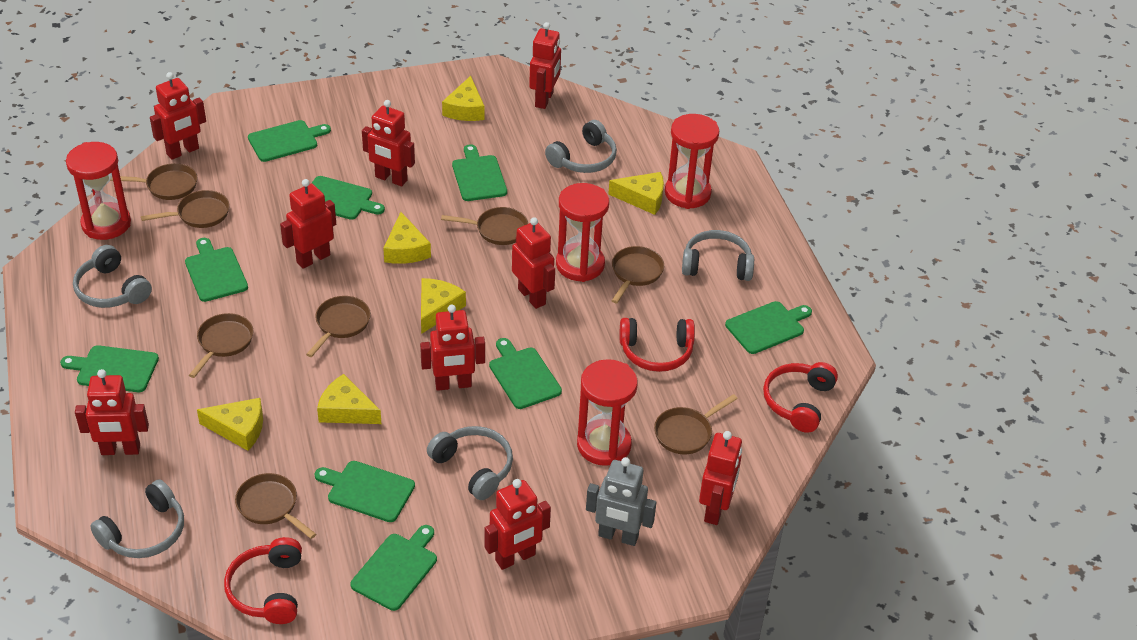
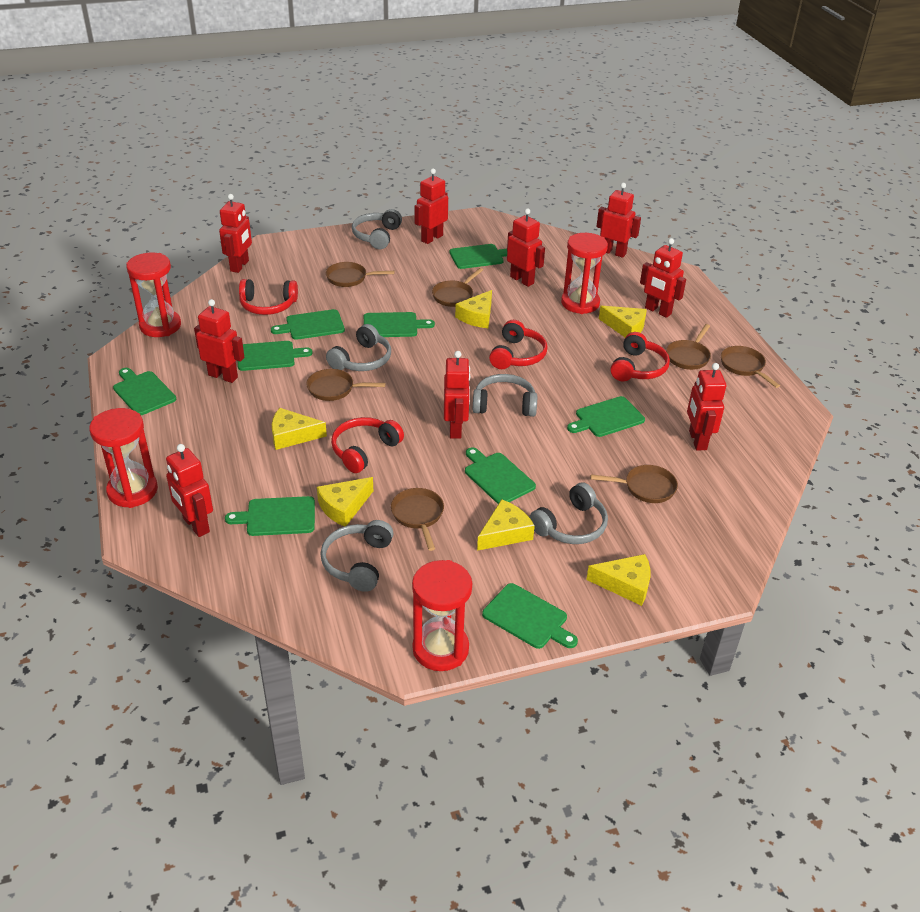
brown pan: 8 -> 7
grey robot: 1 -> 0
red headphones: 3 -> 4

